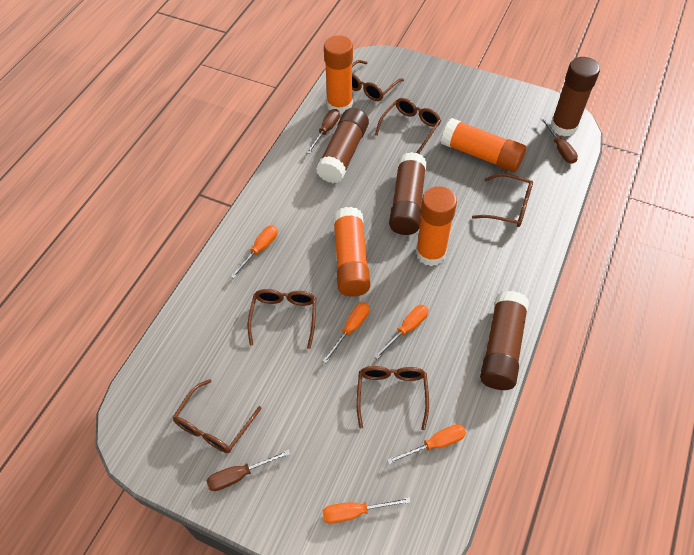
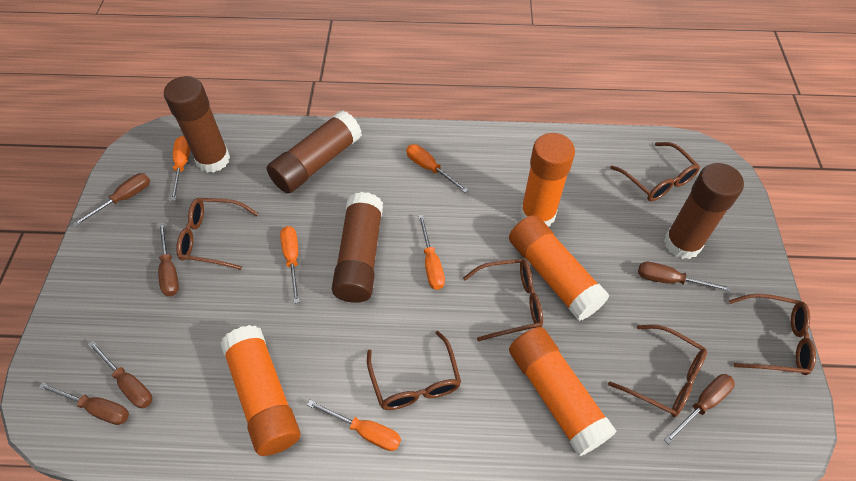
brown screwdriver: 3 -> 6

